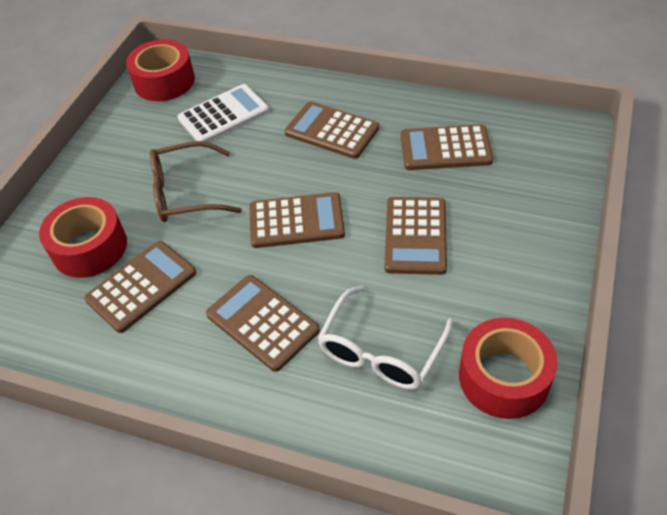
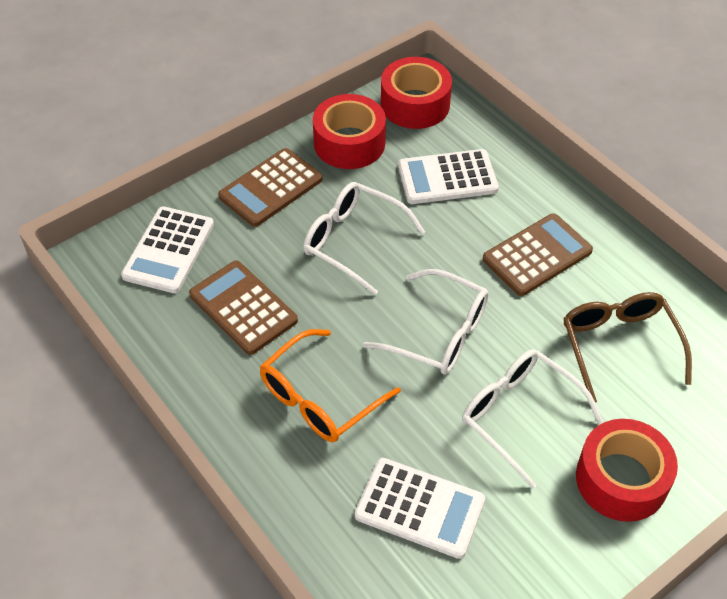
brown calculator: 6 -> 3
orange glasses: 0 -> 1
white calculator: 1 -> 3
white glasses: 1 -> 3

